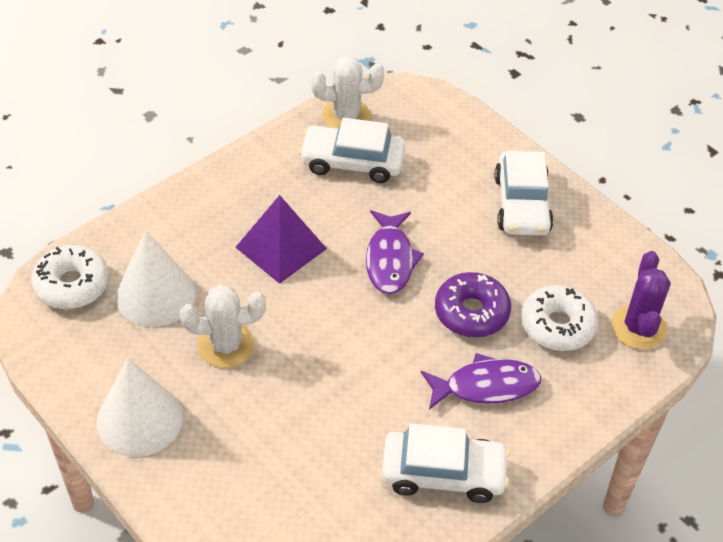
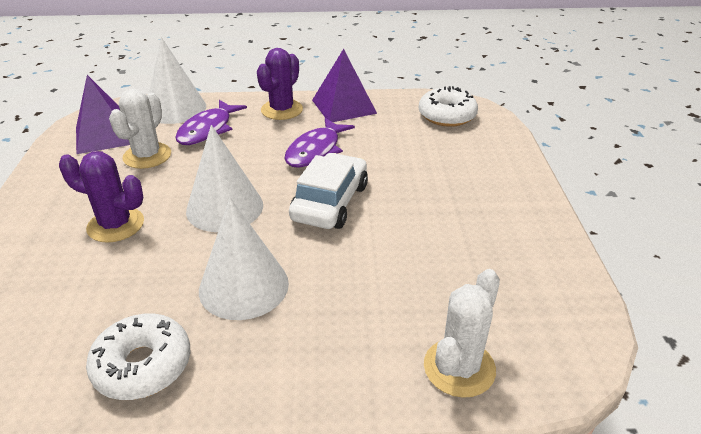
purple cactus: 1 -> 2
purple donut: 1 -> 0
purple pyramid: 1 -> 2
white car: 3 -> 1
white cone: 2 -> 3

